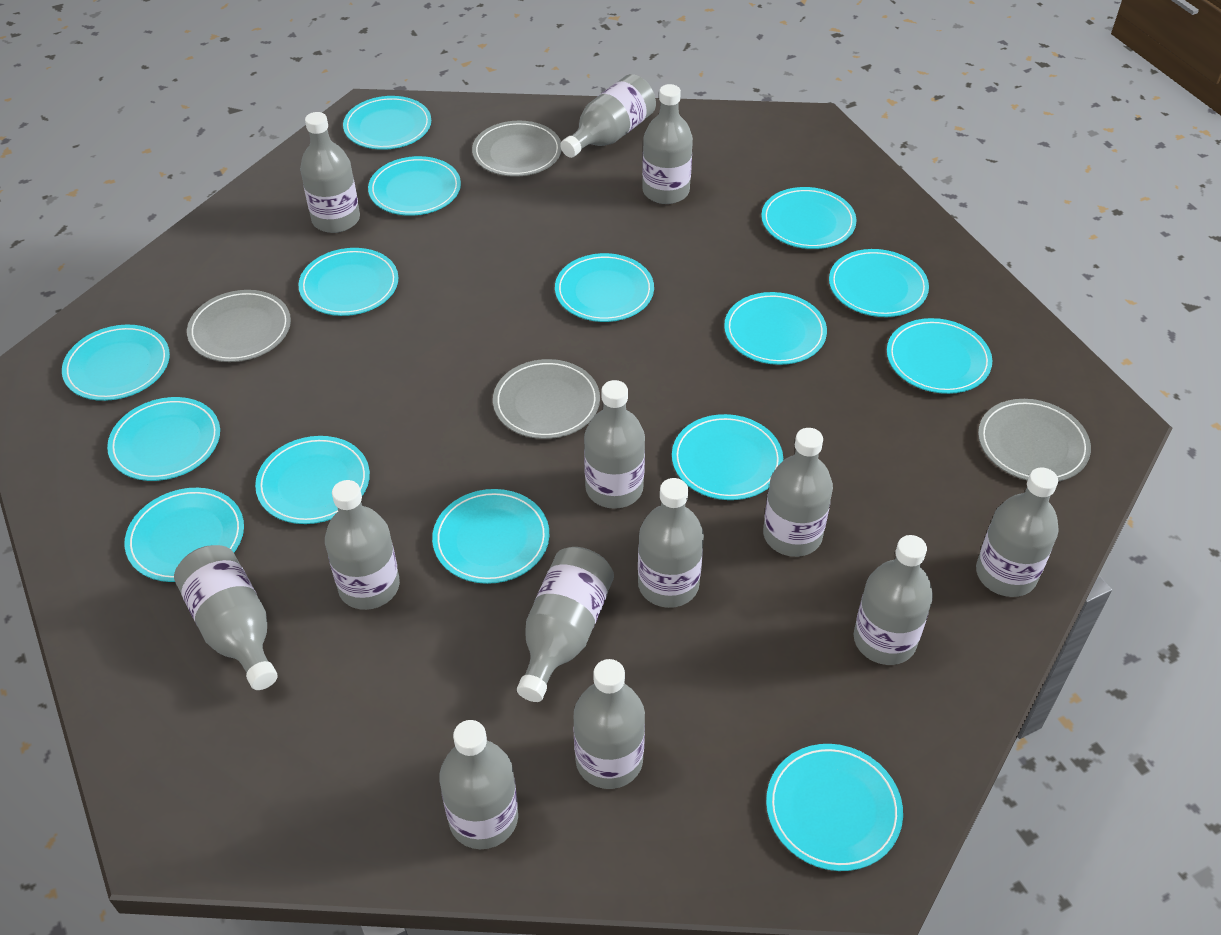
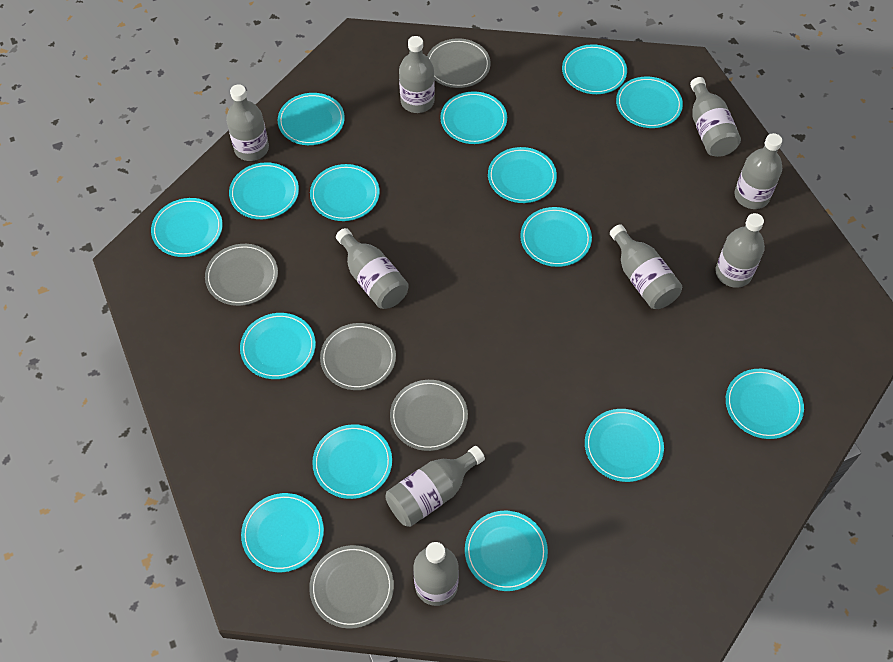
grey bottle: 13 -> 9
grey plate: 4 -> 5

